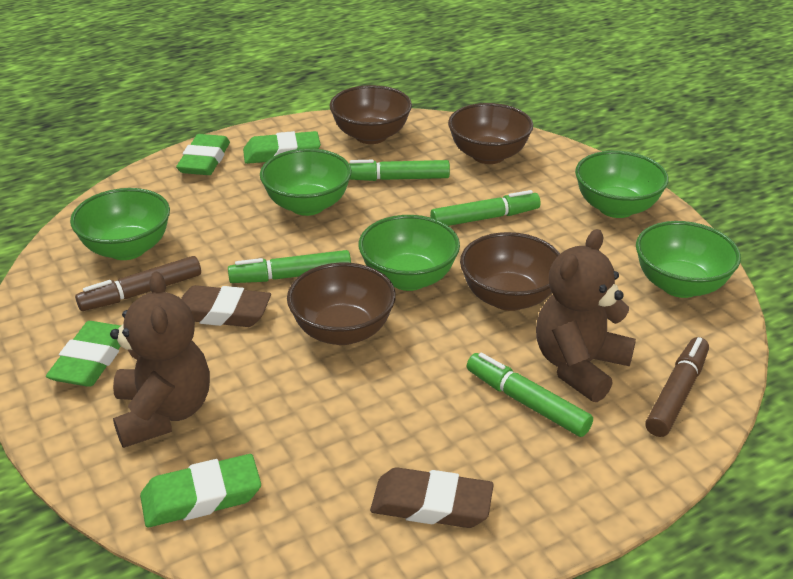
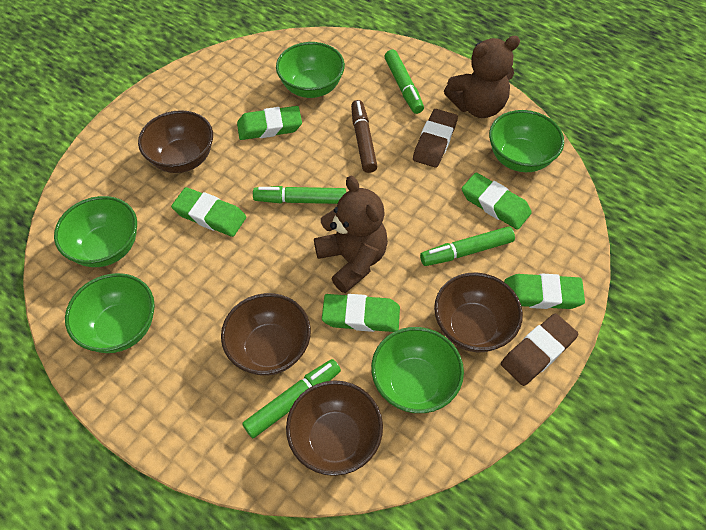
brown marker: 2 -> 1
green eraser: 4 -> 5

